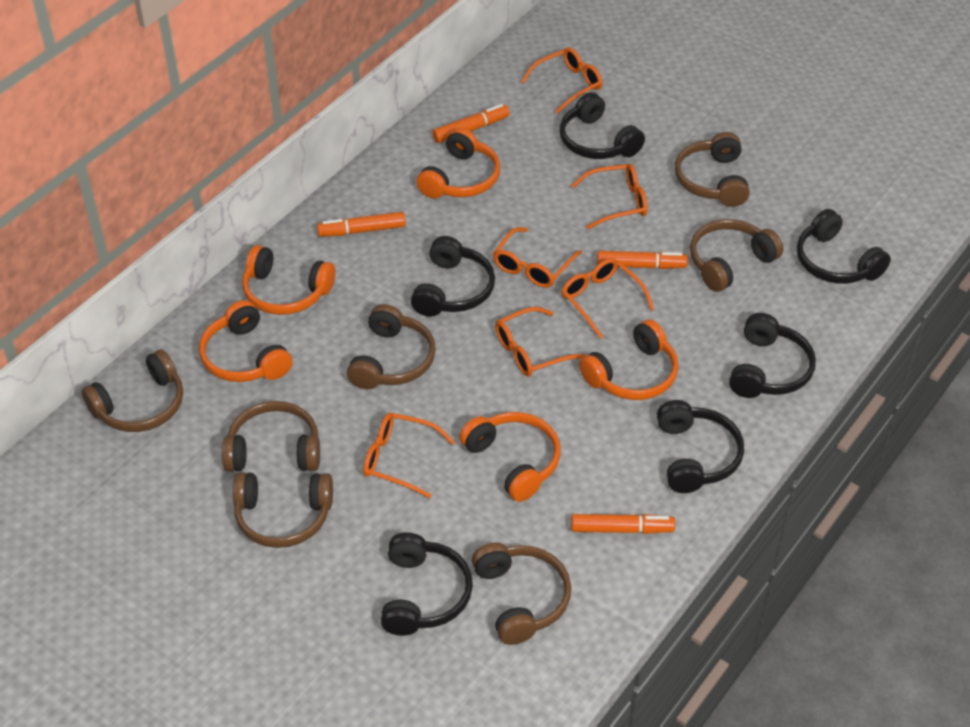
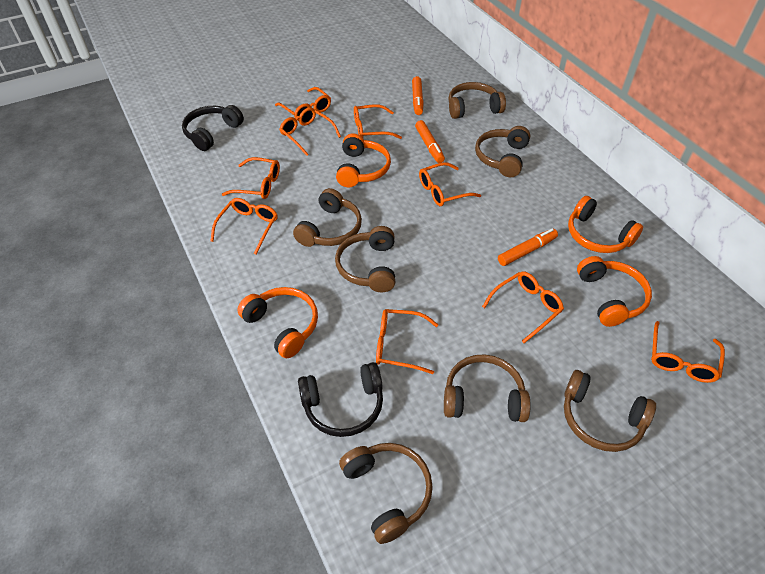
black headphones: 6 -> 2
orange glasses: 6 -> 9
orange headphones: 5 -> 4
orange marker: 4 -> 3

